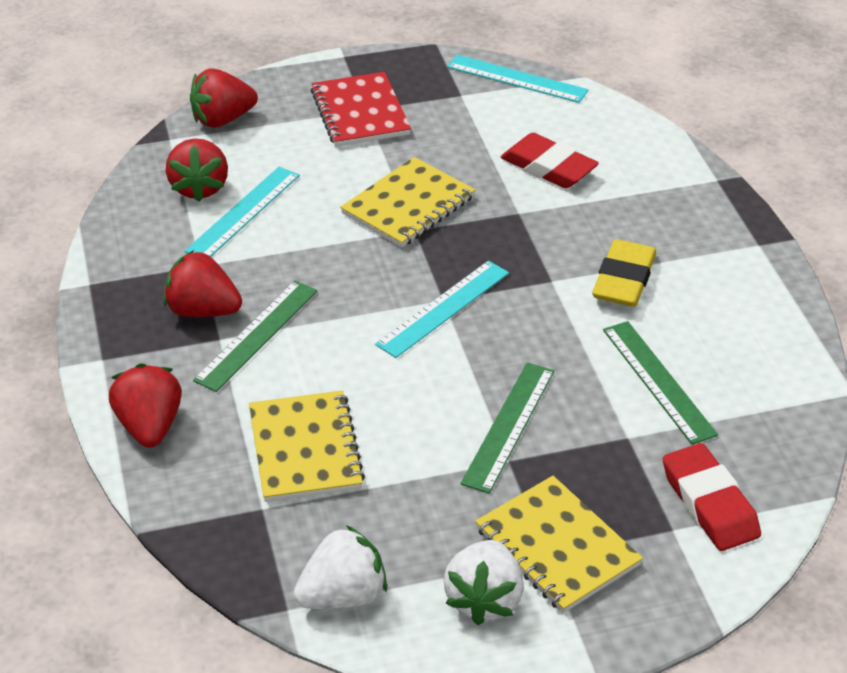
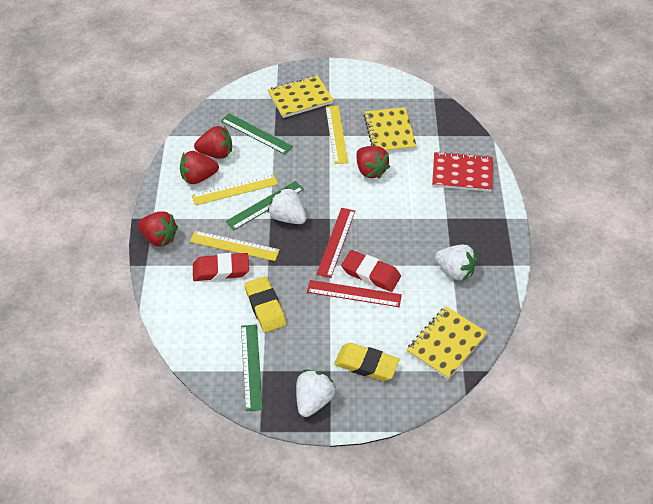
red ruler: 0 -> 2
turquoise ruler: 3 -> 0
white strawberry: 2 -> 3
yellow eraser: 1 -> 2
yellow ruler: 0 -> 3

